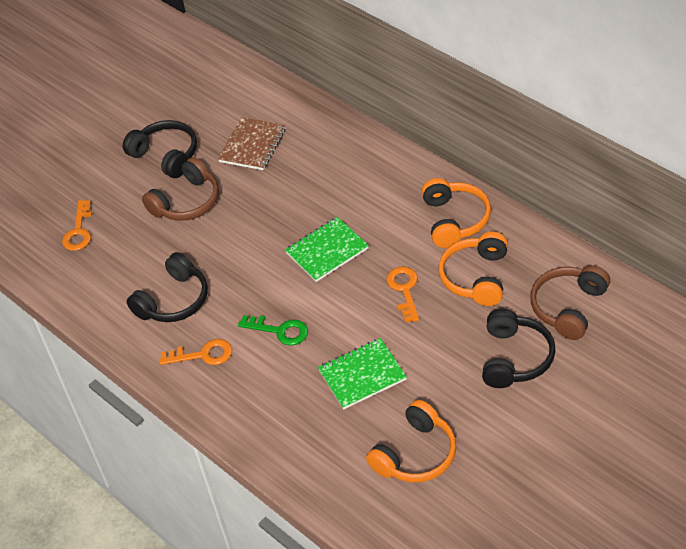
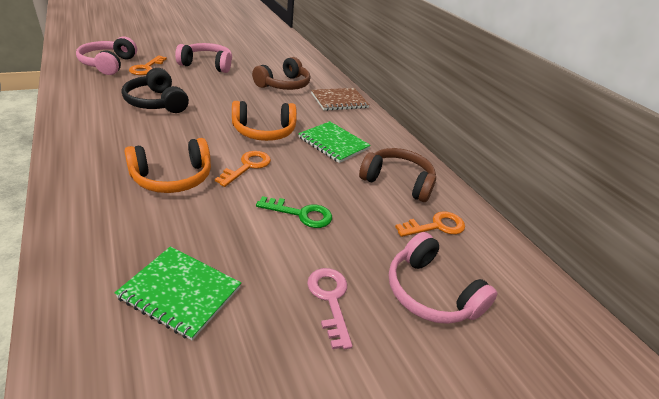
black headphones: 3 -> 1
orange headphones: 3 -> 2
pink headphones: 0 -> 3
pink key: 0 -> 1

